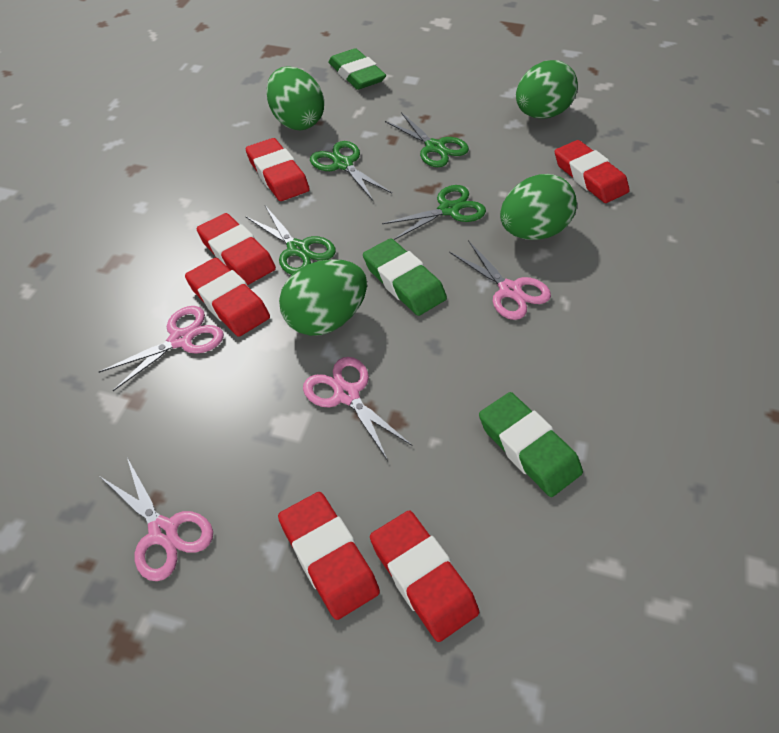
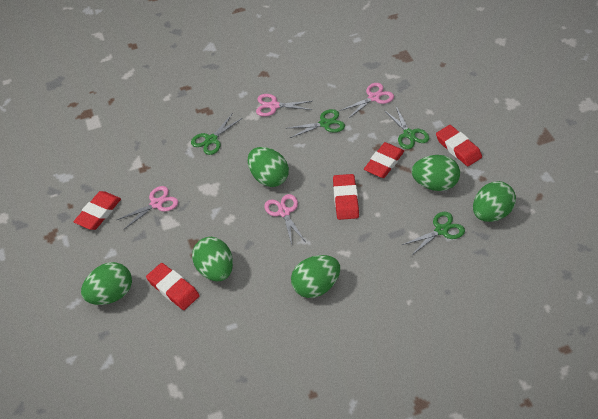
green egg: 4 -> 6
green eraser: 3 -> 0
red eraser: 6 -> 5

